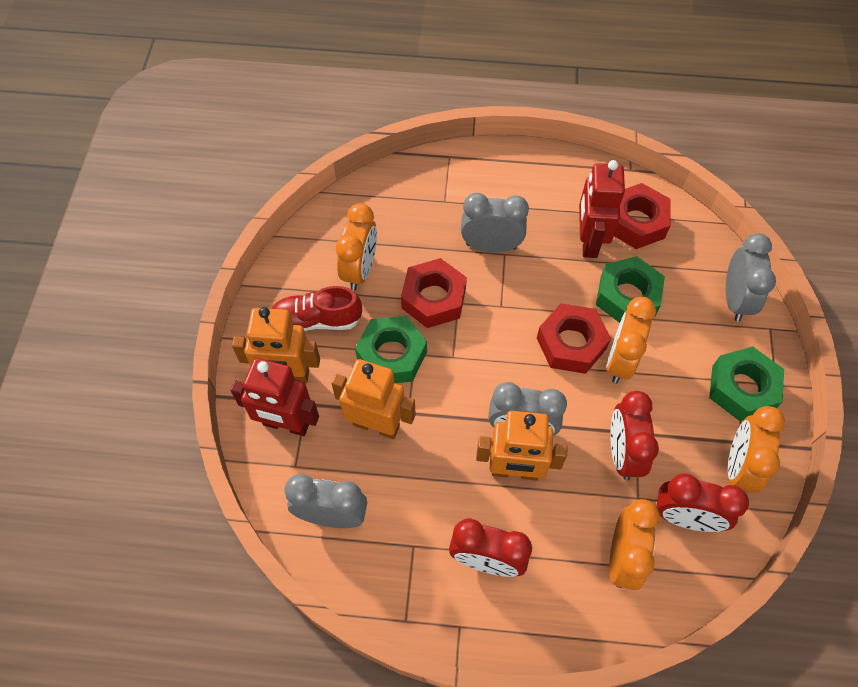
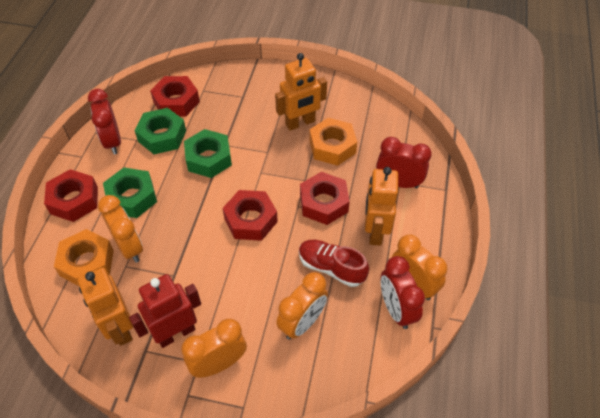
grey clock: 4 -> 0
orange nut: 0 -> 2
red nut: 3 -> 4
red robot: 2 -> 1

